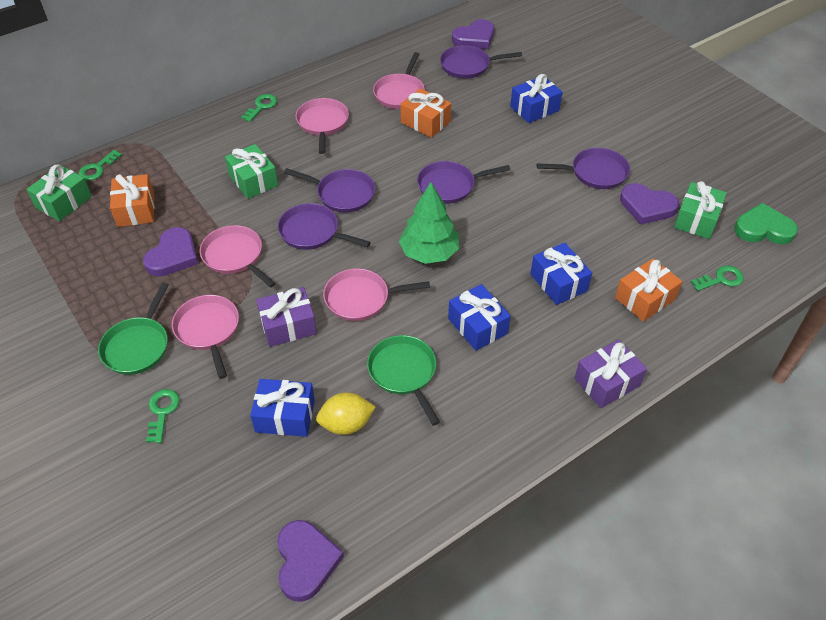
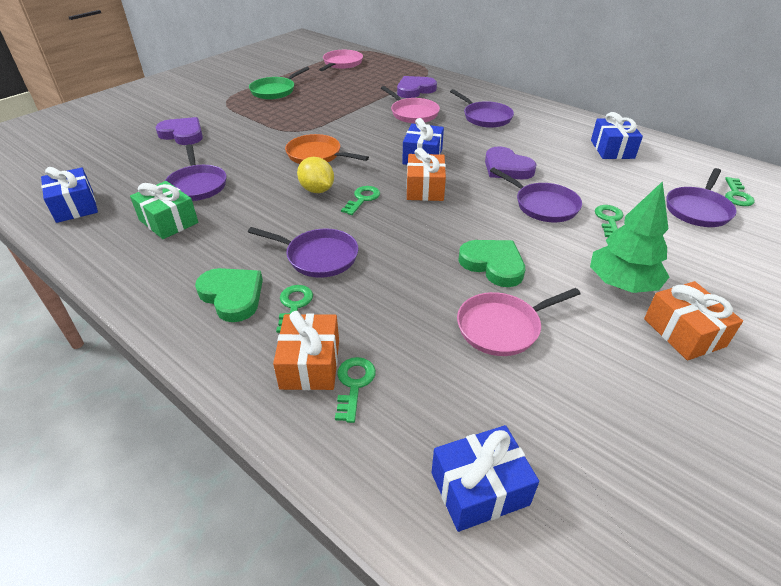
green gift: 3 -> 1
green heart: 1 -> 2
green key: 4 -> 5
green pan: 2 -> 1
orange pan: 0 -> 1
pink pan: 5 -> 3
purple gift: 2 -> 0
purple heart: 4 -> 3

